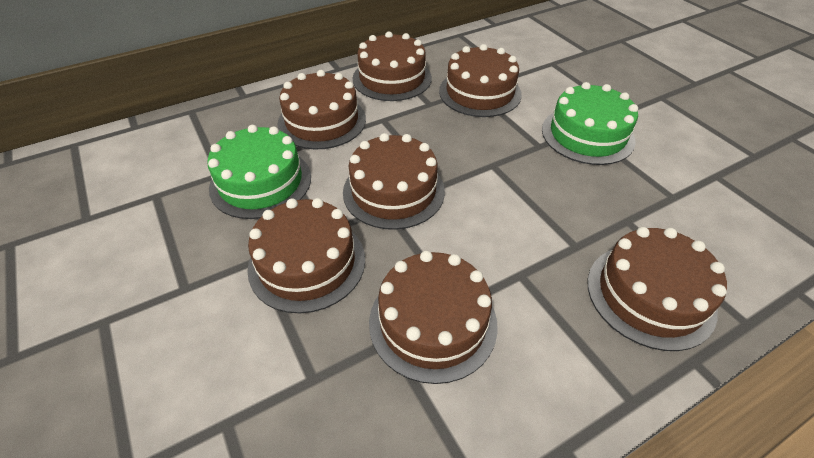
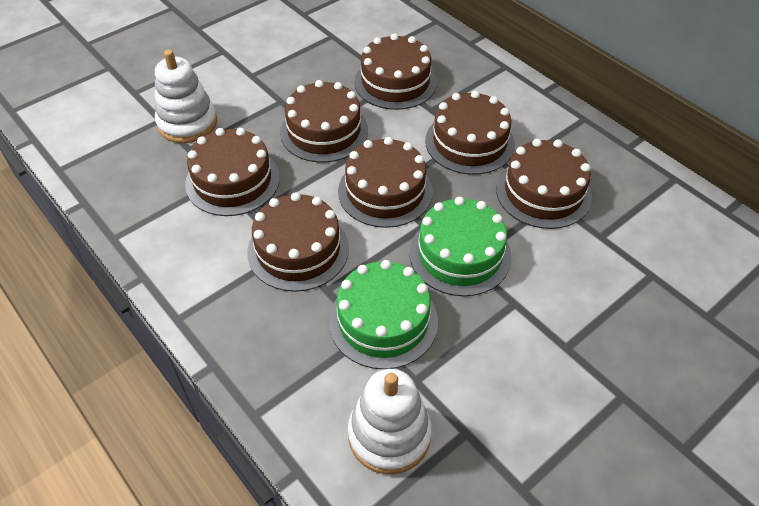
white stacking toy: 0 -> 2

